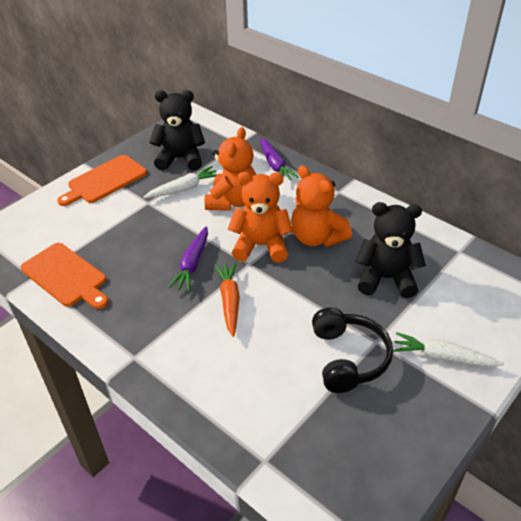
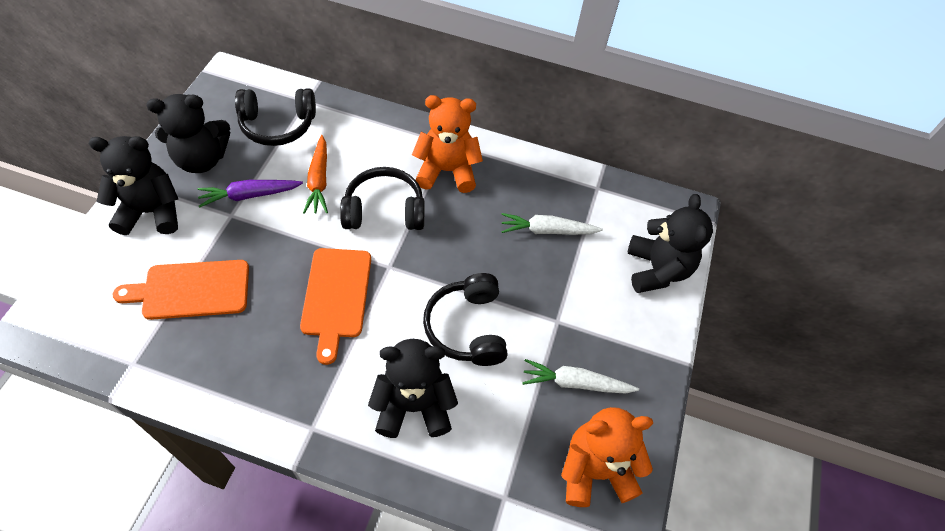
black headphones: 1 -> 3
black teddy bear: 2 -> 4
orange teddy bear: 3 -> 2
purple carrot: 2 -> 1

